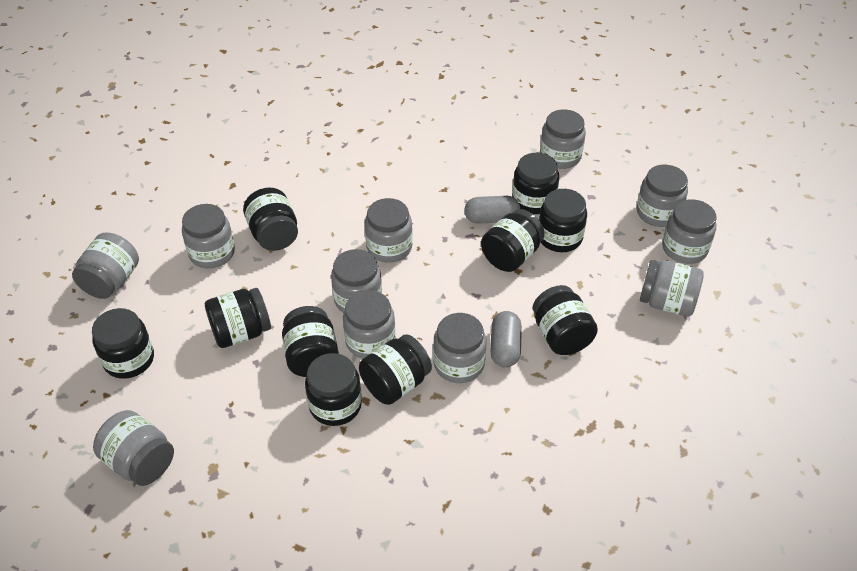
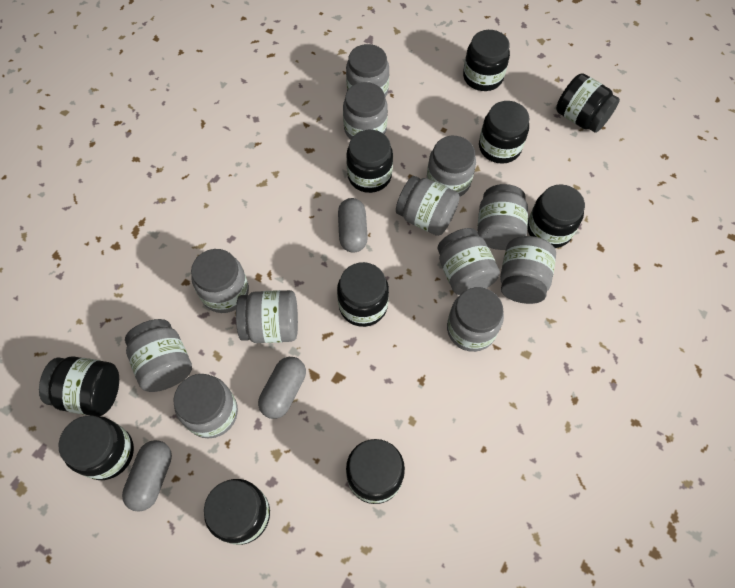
grey capsule: 2 -> 3
grey jar: 11 -> 12

